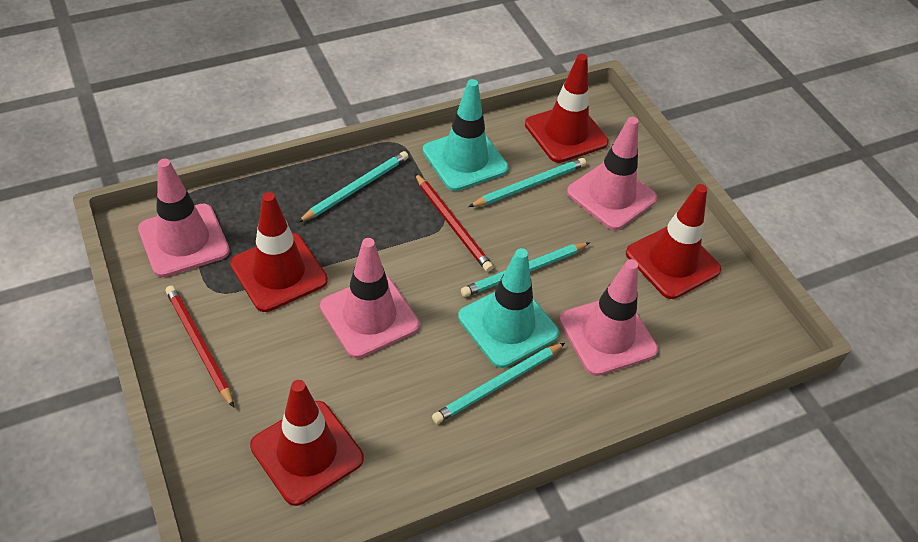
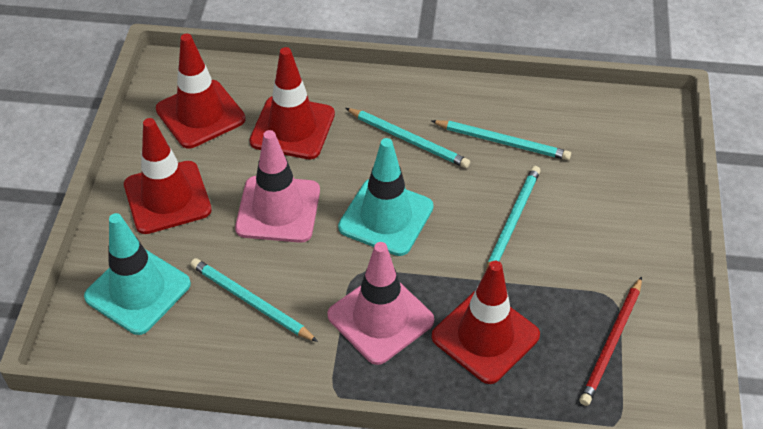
pink traffic cone: 4 -> 2
red pencil: 2 -> 1

